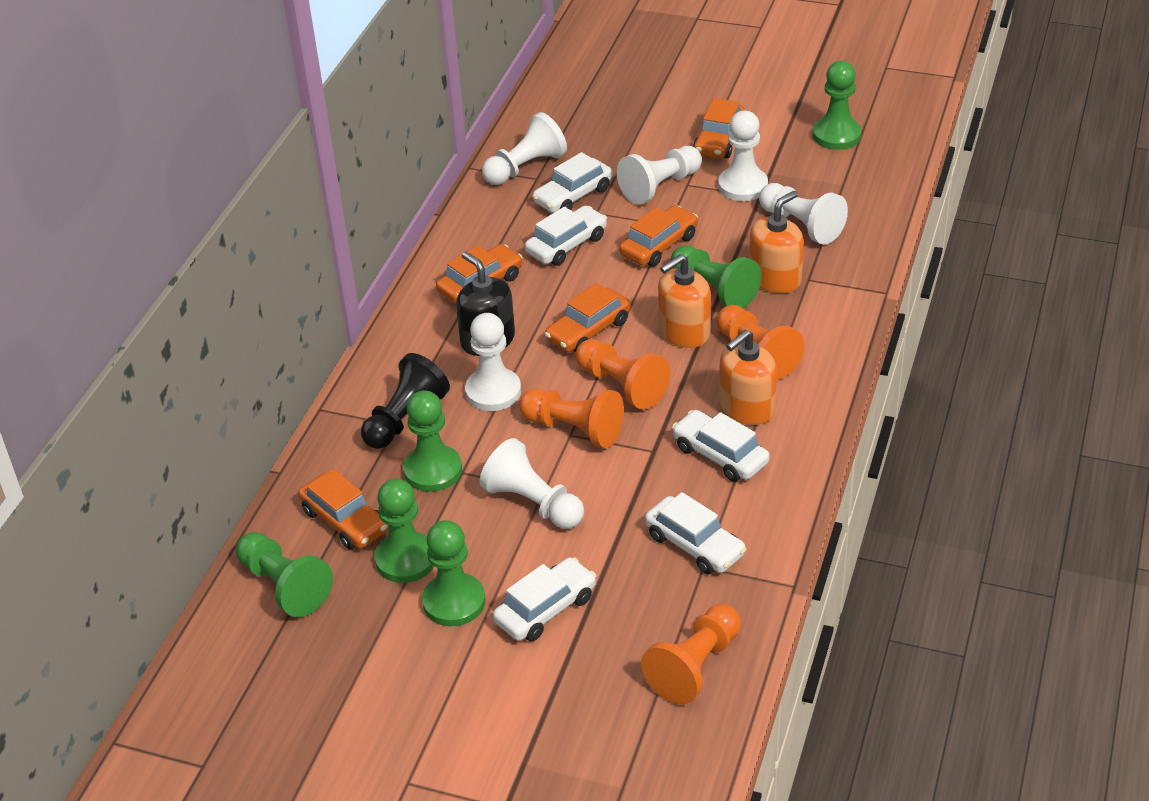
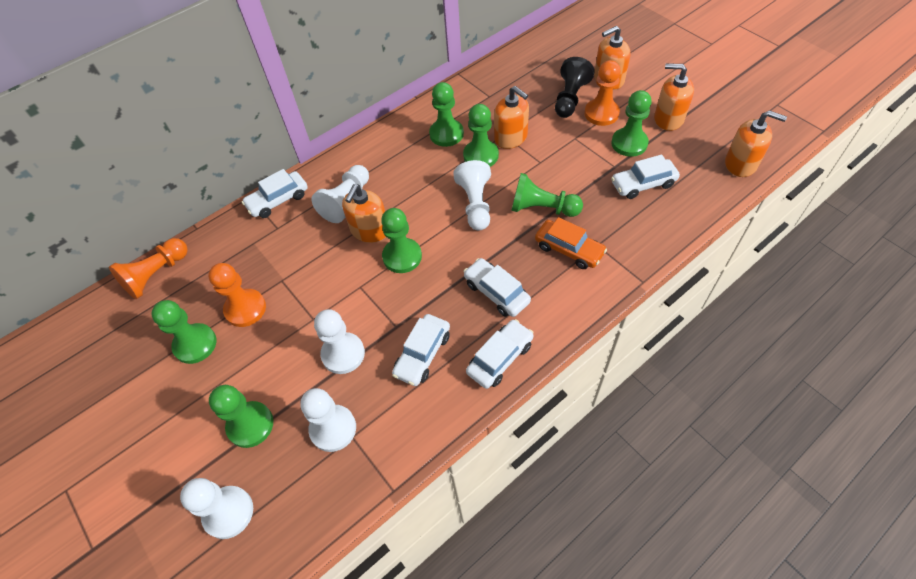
black soap dispenser: 1 -> 0
green pawn: 6 -> 7
orange car: 5 -> 1
orange pawn: 4 -> 3
orange soap dispenser: 3 -> 5
white pawn: 6 -> 5

